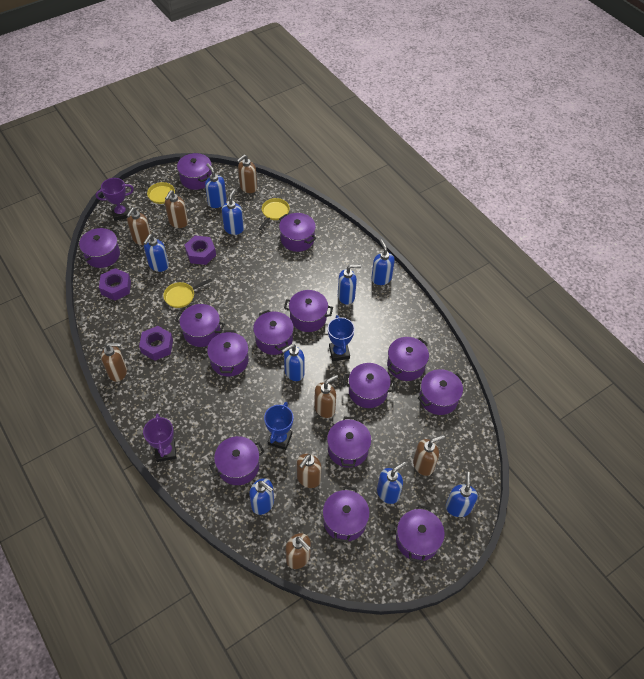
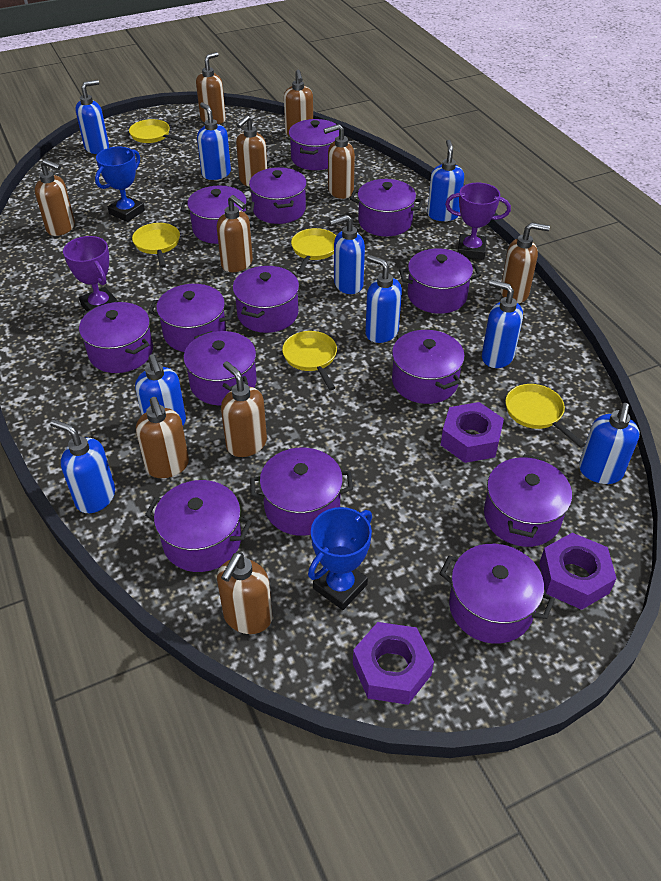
brown soap dispenser: 8 -> 10
yellow pan: 3 -> 5

